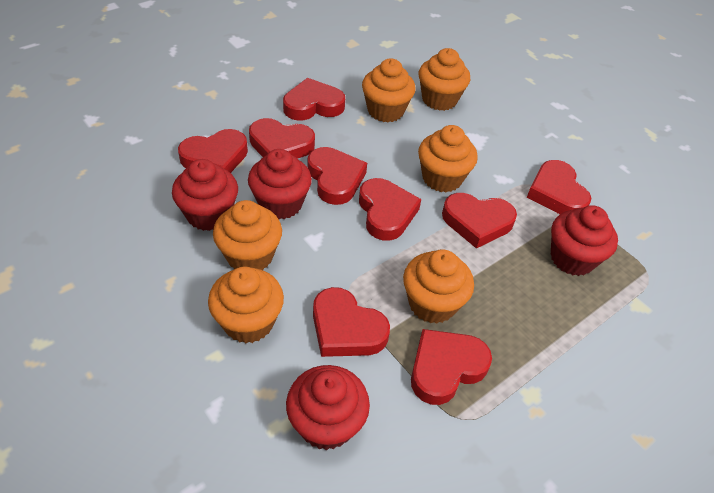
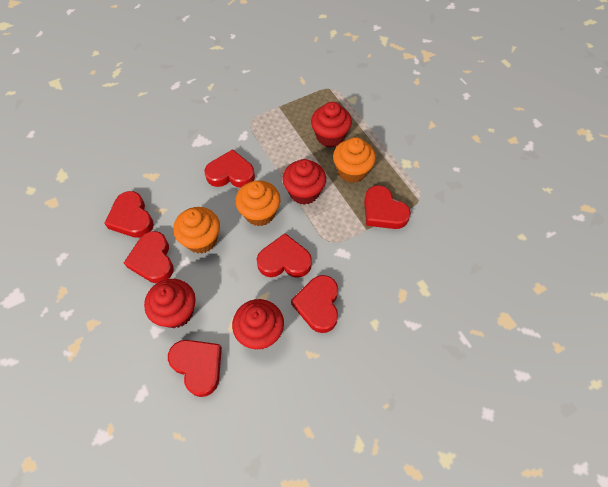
orange cupcake: 6 -> 3
red heart: 9 -> 7

